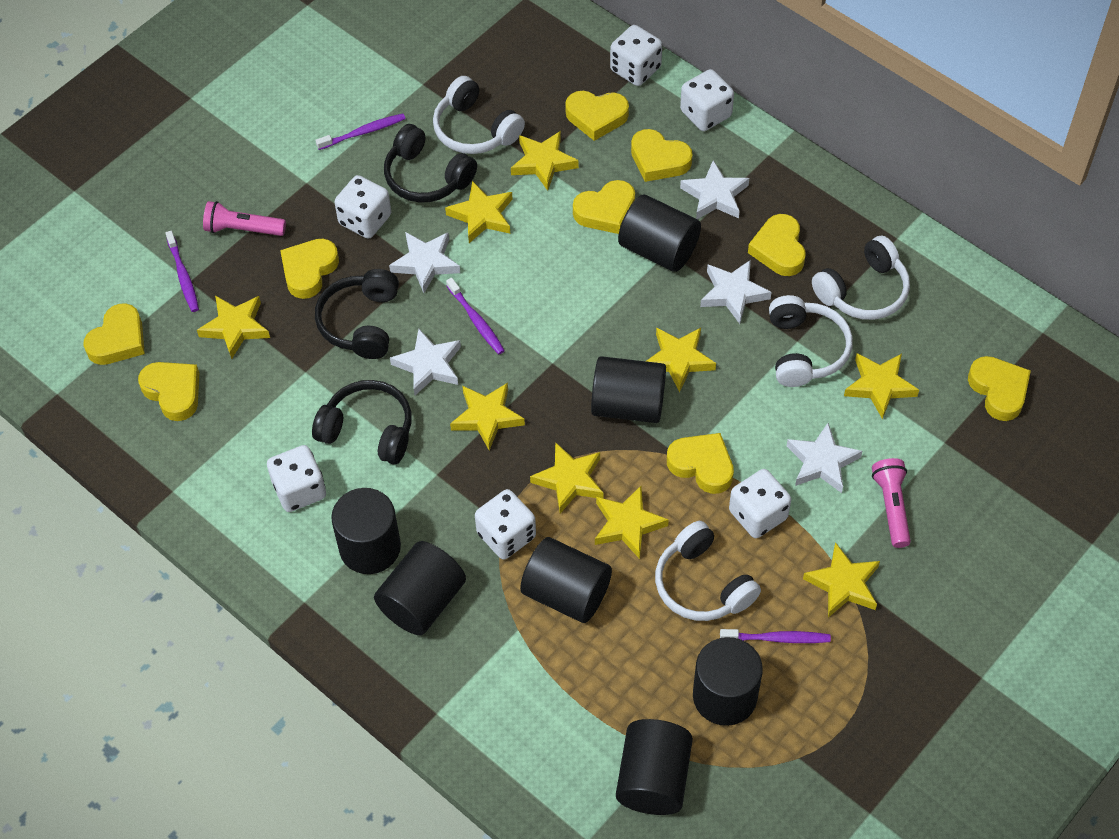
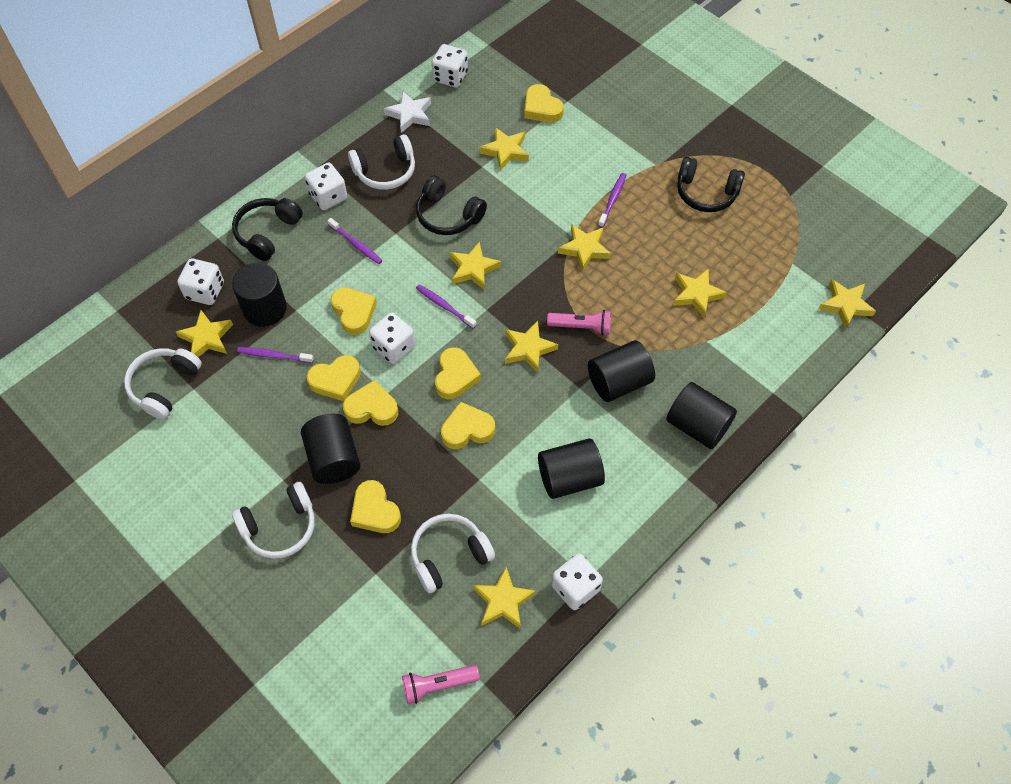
black cylinder: 7 -> 5
white dice: 6 -> 5
white star: 5 -> 1
yellow heart: 9 -> 7
yellow star: 9 -> 8

